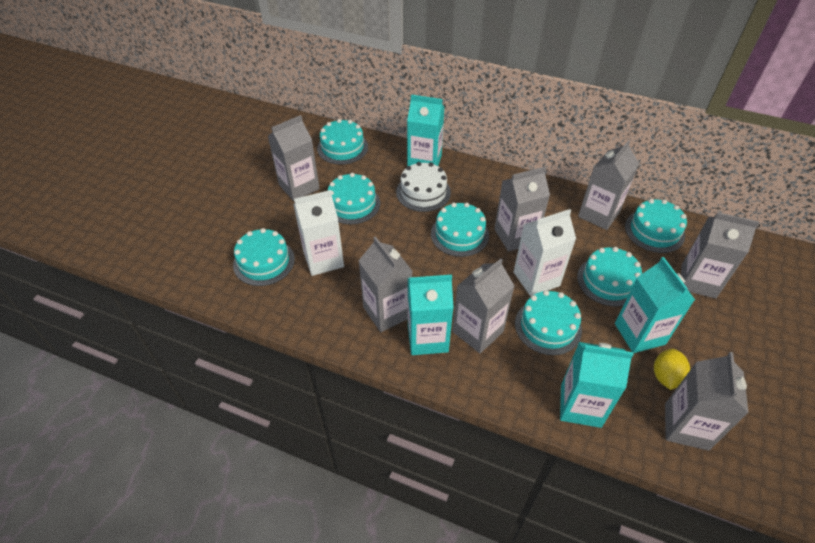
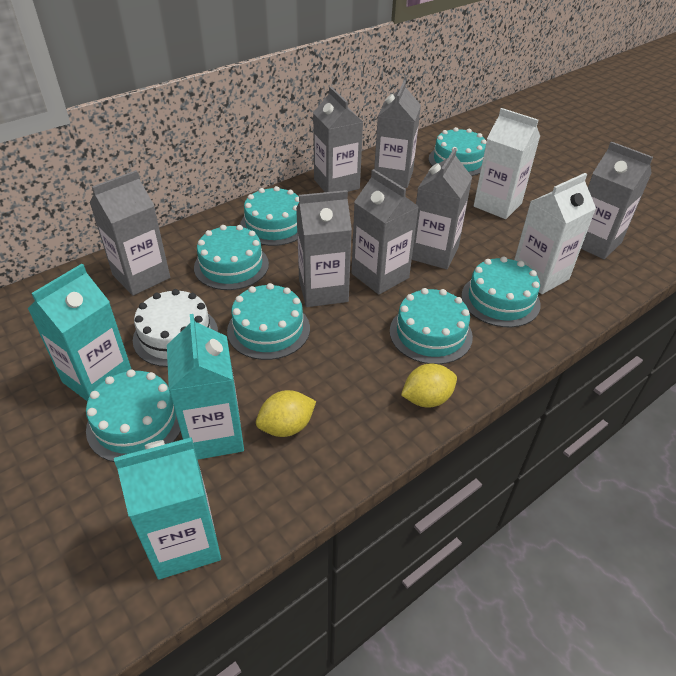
turquoise carton: 4 -> 3
yellow lemon: 1 -> 2

